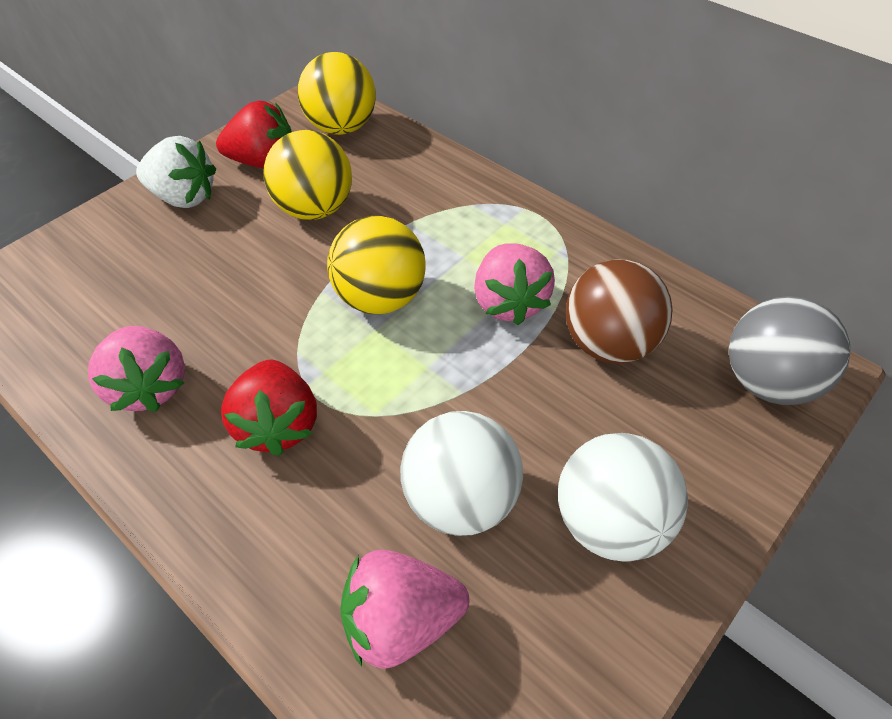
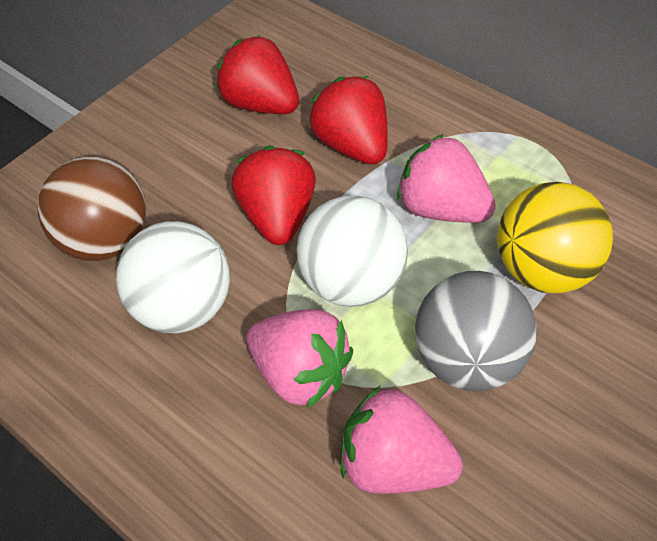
red strawberry: 2 -> 3
white strawberry: 1 -> 0
yellow ball: 3 -> 1

